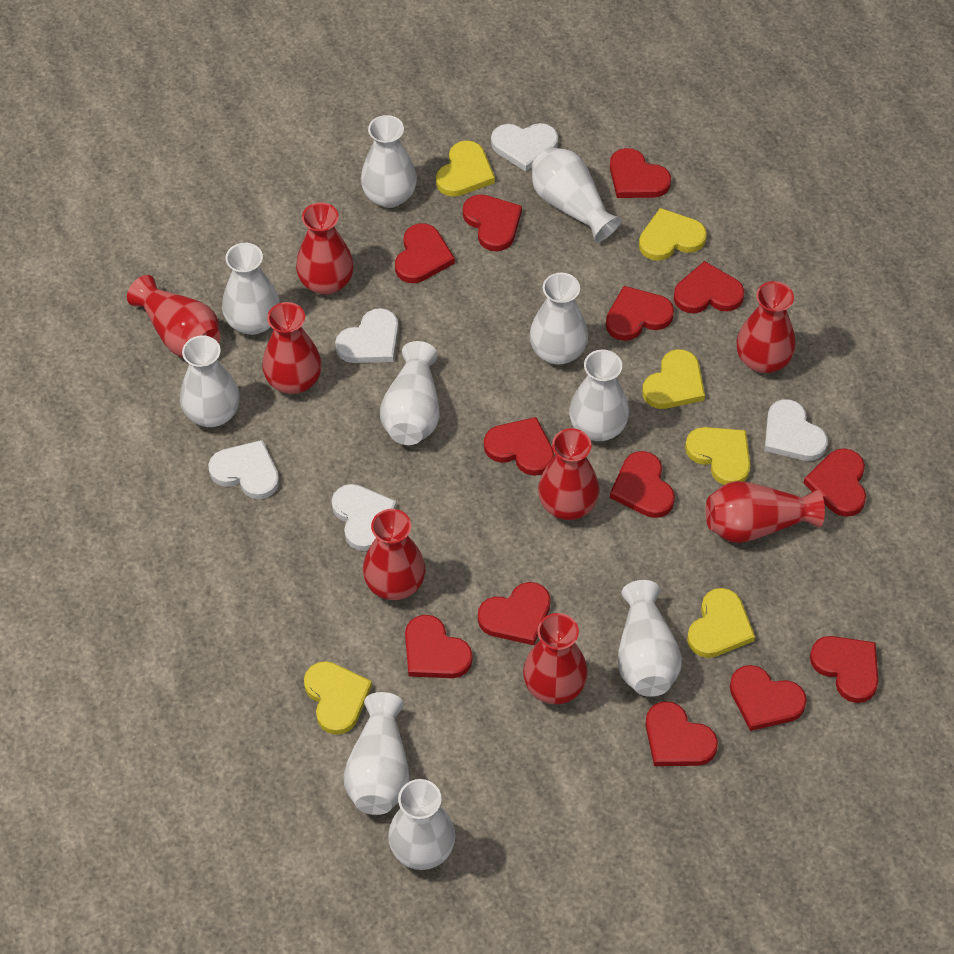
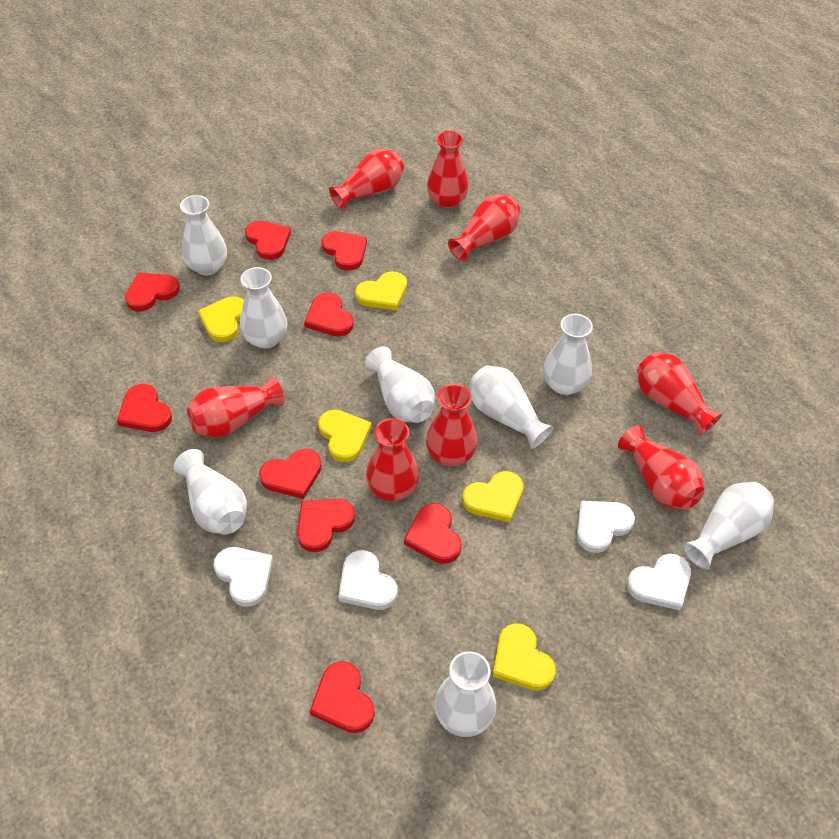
red heart: 13 -> 9
white heart: 5 -> 4
white vase: 10 -> 8
yellow heart: 6 -> 5

